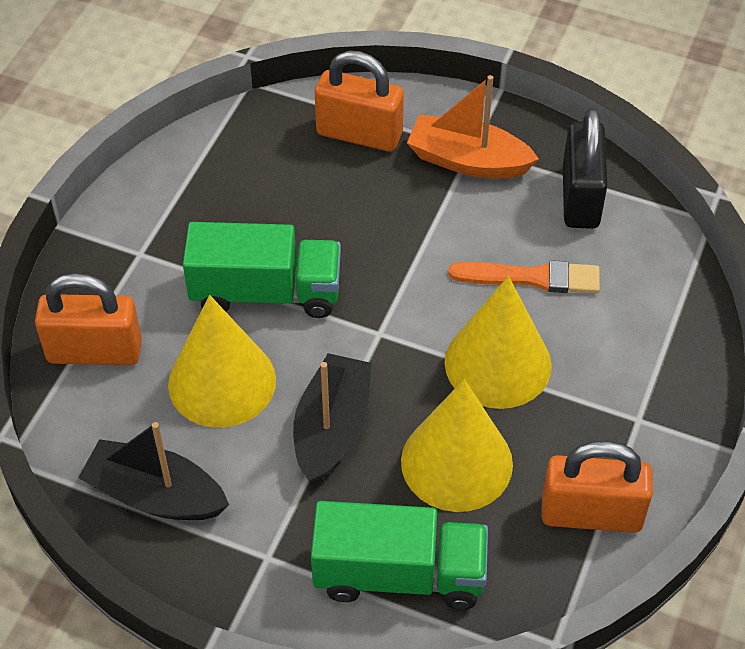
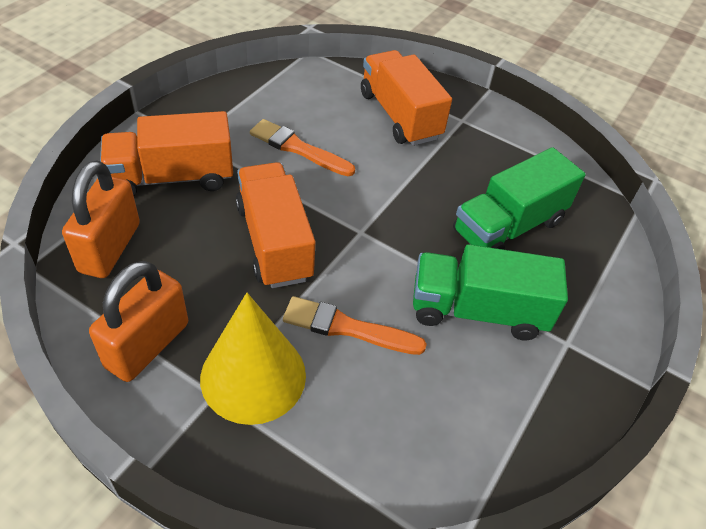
black boat: 2 -> 0
black padlock: 1 -> 0
orange boat: 1 -> 0
orange brush: 1 -> 2
orange padlock: 3 -> 2
orange truck: 0 -> 3
yellow cone: 3 -> 1

